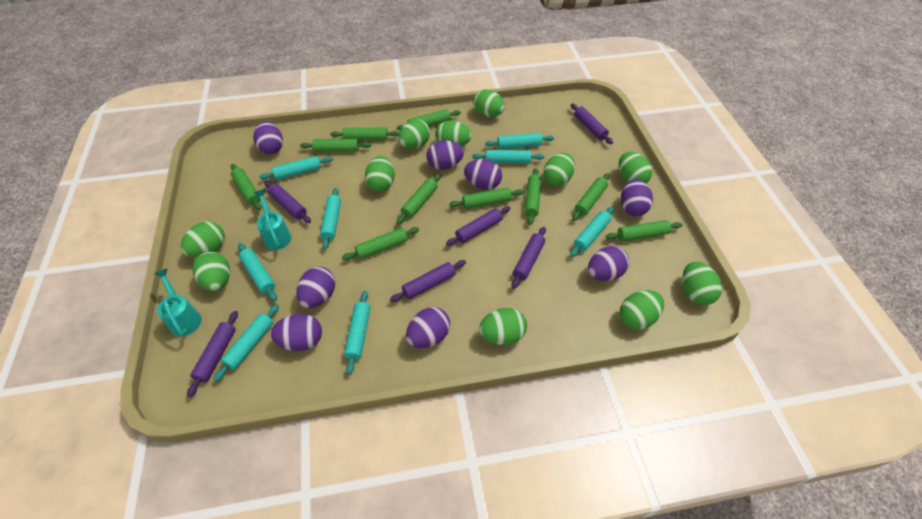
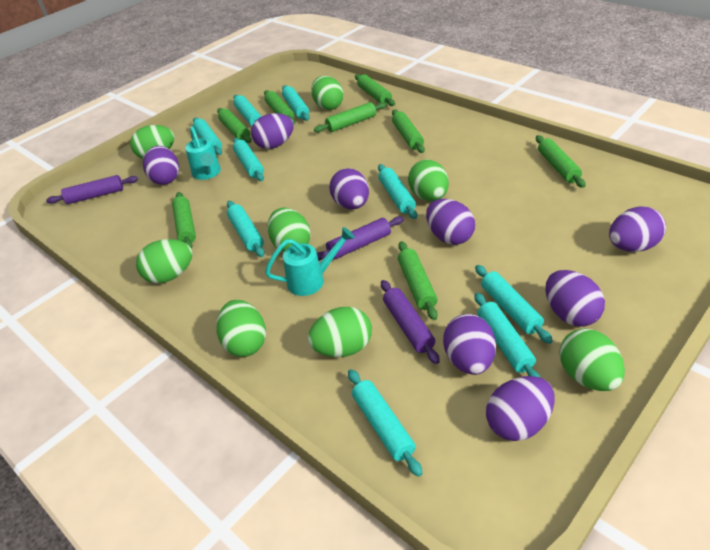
green egg: 11 -> 8
green rolling pin: 10 -> 8
purple rolling pin: 6 -> 3
turquoise rolling pin: 8 -> 9

